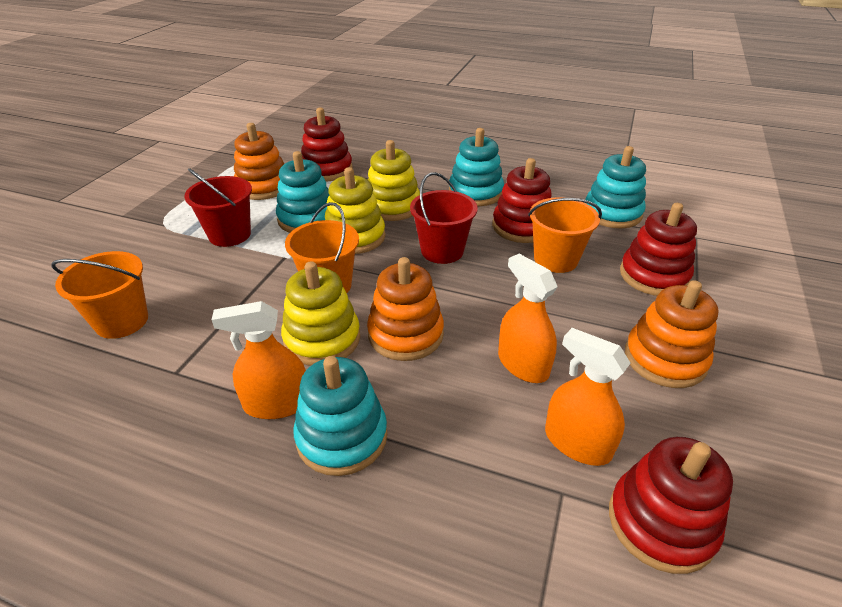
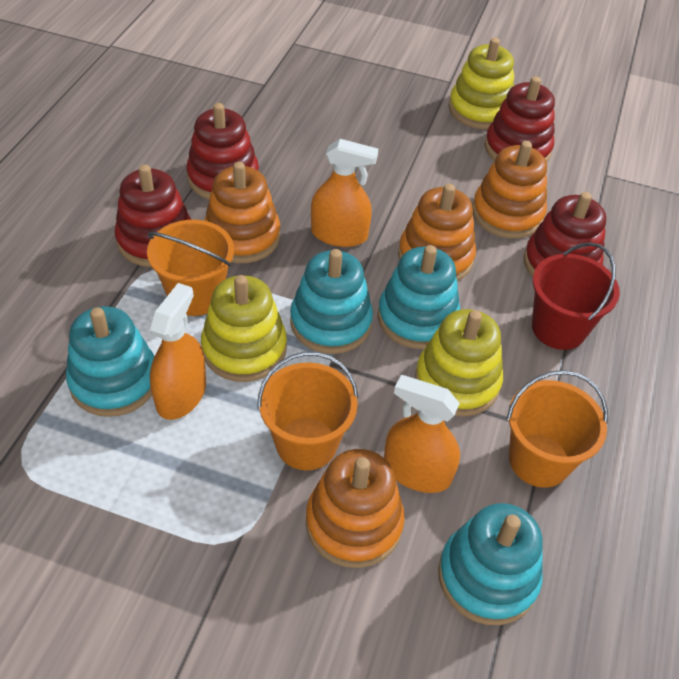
orange stacking toy: 3 -> 4
red bucket: 2 -> 1

